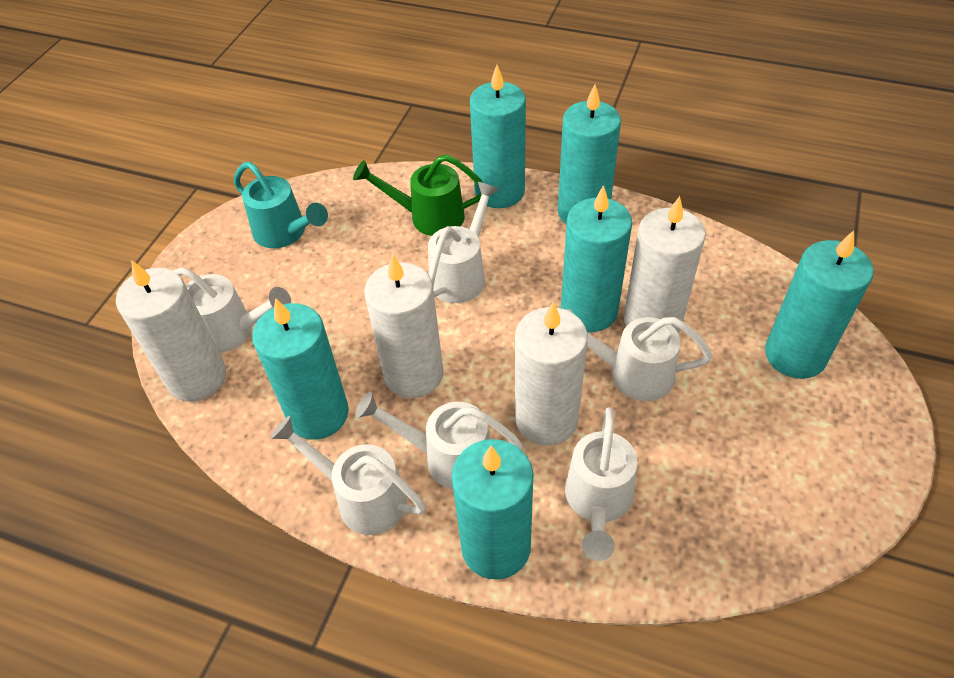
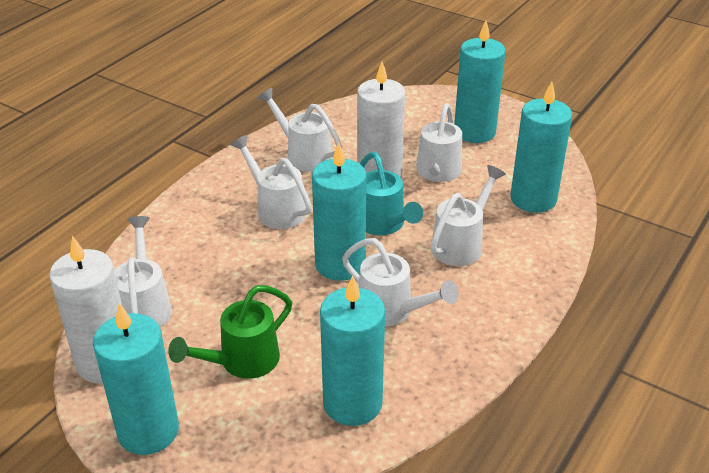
turquoise candle: 6 -> 5
white candle: 4 -> 2

